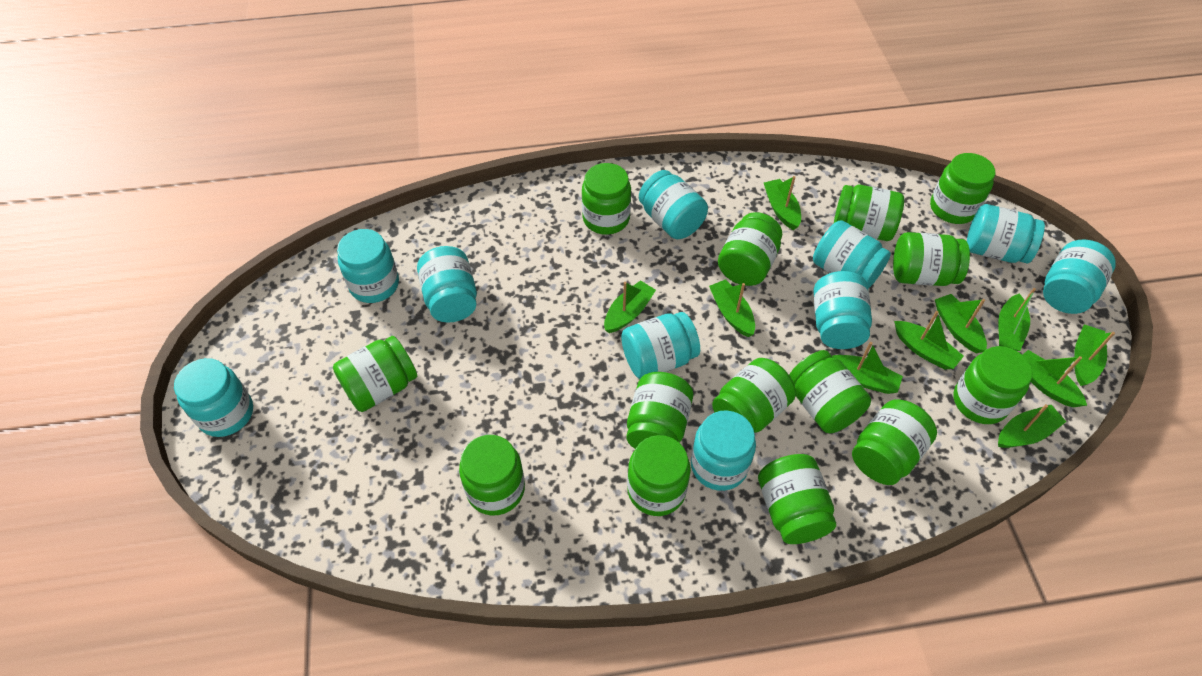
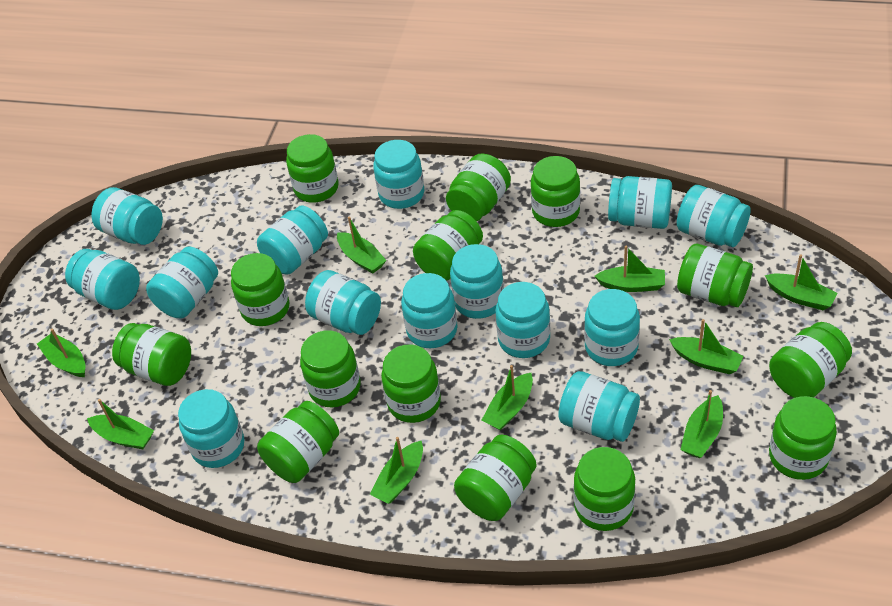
green boat: 10 -> 9
turquoise jar: 10 -> 14

